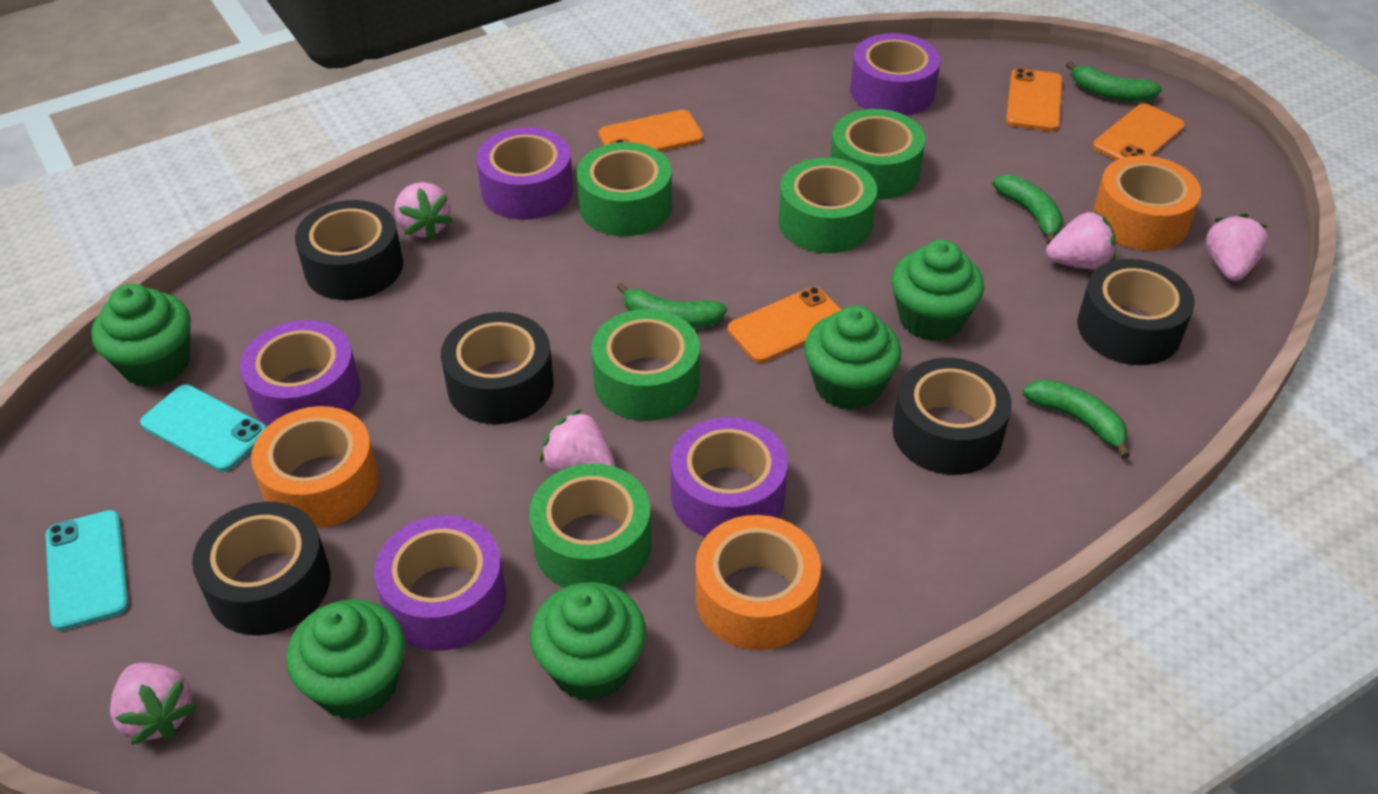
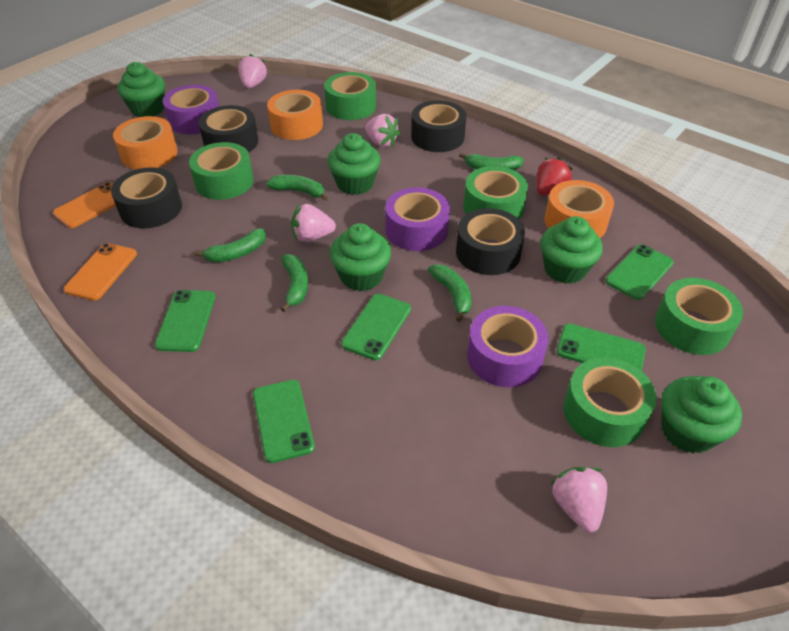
black tape: 5 -> 4
green banana: 4 -> 5
green phone: 0 -> 5
orange phone: 4 -> 2
pink strawberry: 5 -> 4
purple tape: 5 -> 3
red strawberry: 0 -> 1
turquoise phone: 2 -> 0

